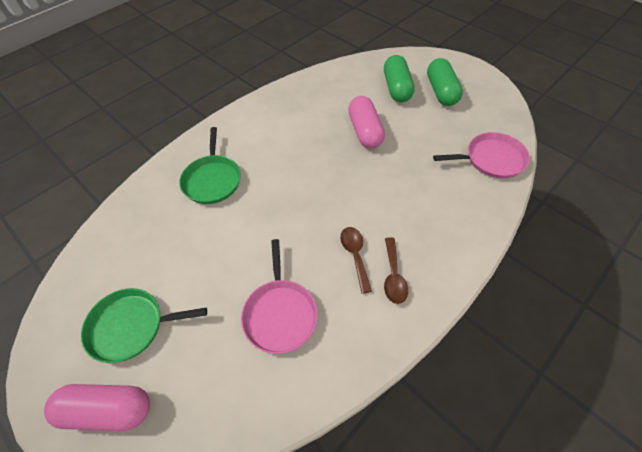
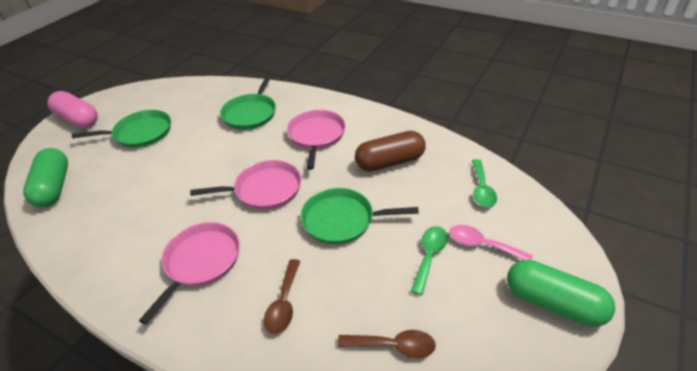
brown capsule: 0 -> 1
green pan: 2 -> 3
green spoon: 0 -> 2
pink capsule: 2 -> 1
pink pan: 2 -> 3
pink spoon: 0 -> 1

